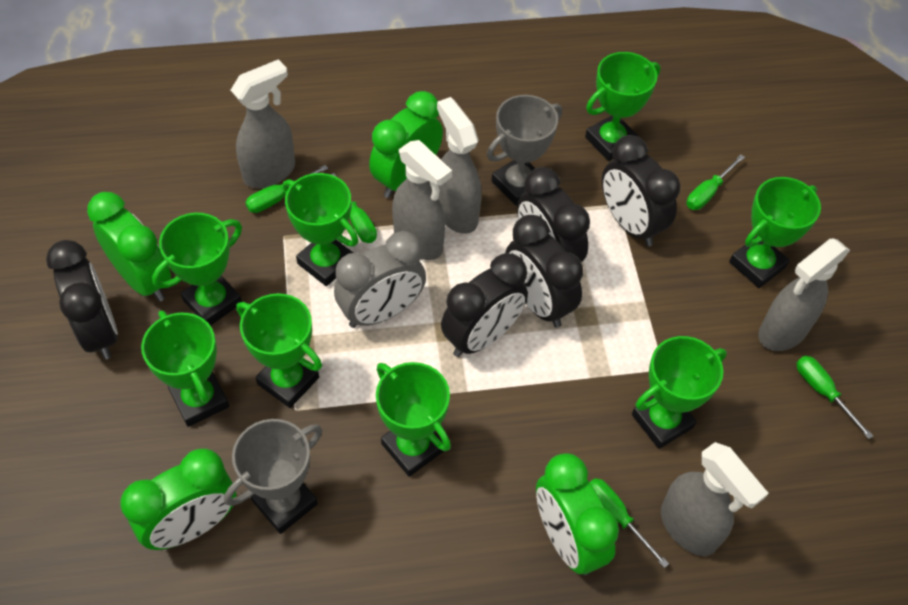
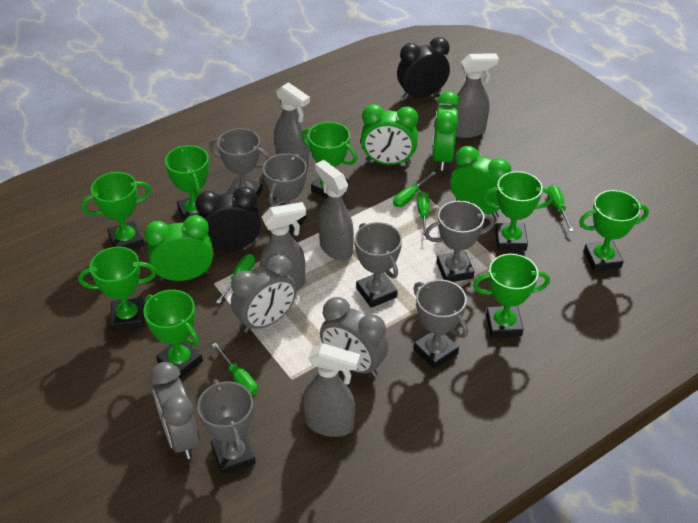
black clock: 5 -> 2
grey clock: 1 -> 3
grey trophy: 2 -> 6

